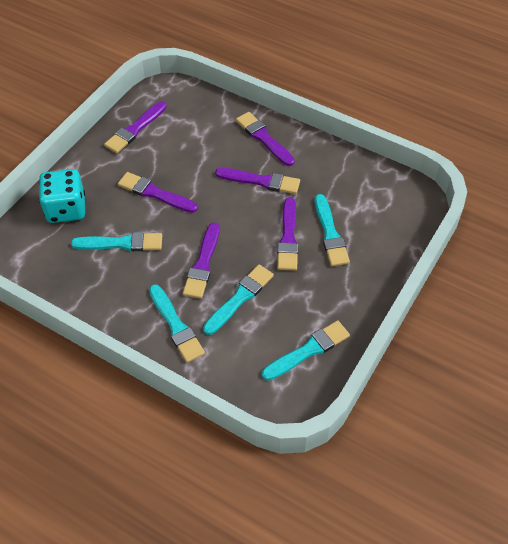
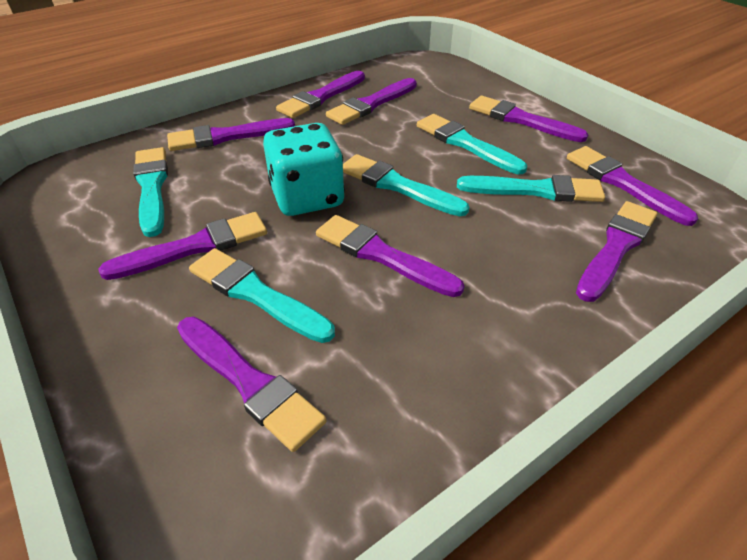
purple brush: 6 -> 9

